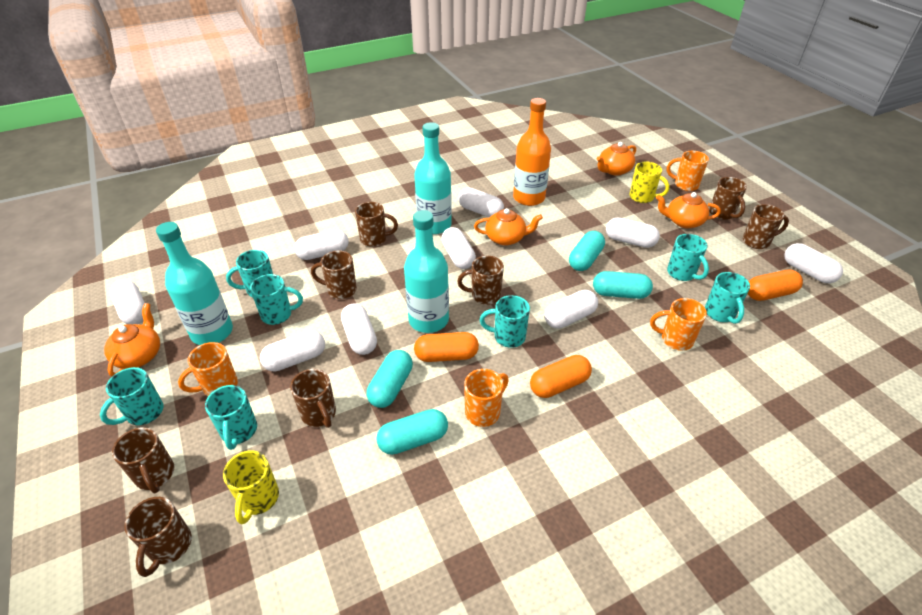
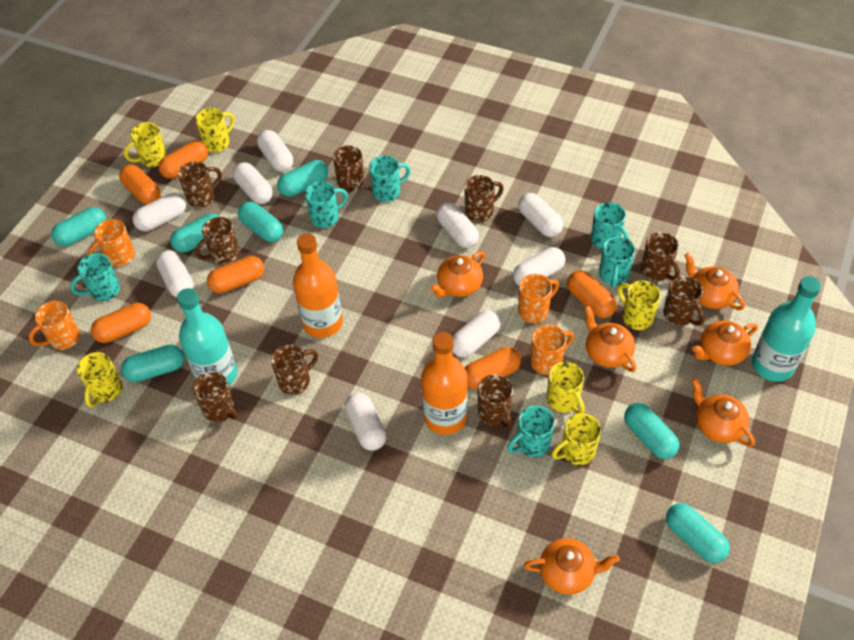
brown mug: 8 -> 9
orange bottle: 1 -> 2
orange capsule: 3 -> 6
orange teapot: 4 -> 6
turquoise bottle: 3 -> 2
turquoise capsule: 4 -> 7
turquoise mug: 7 -> 6
yellow mug: 2 -> 6

